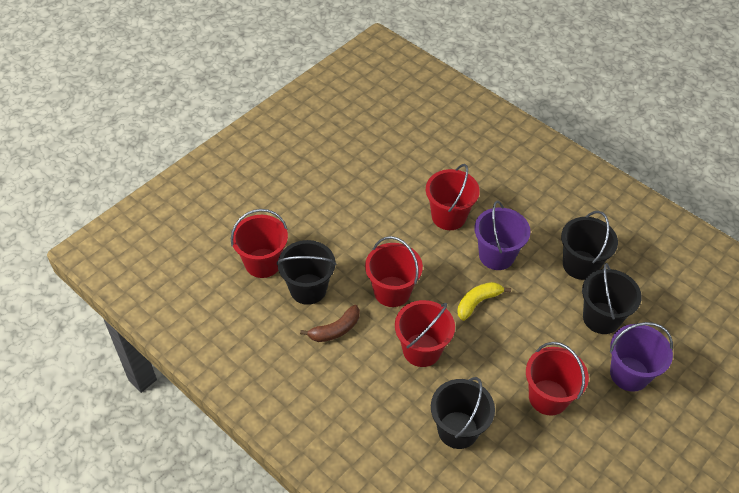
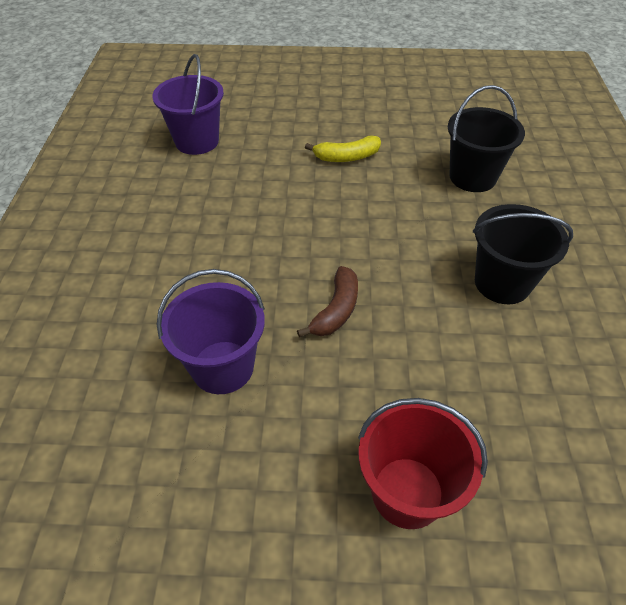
black bucket: 4 -> 2
red bucket: 5 -> 1

